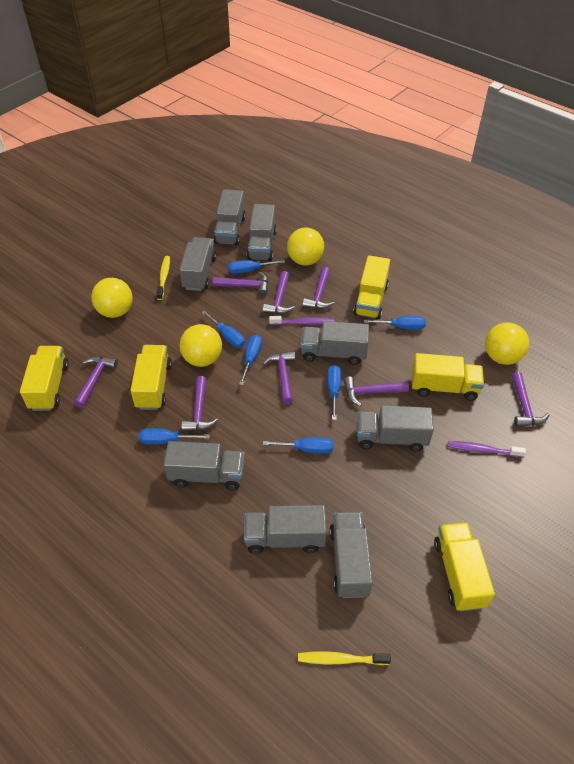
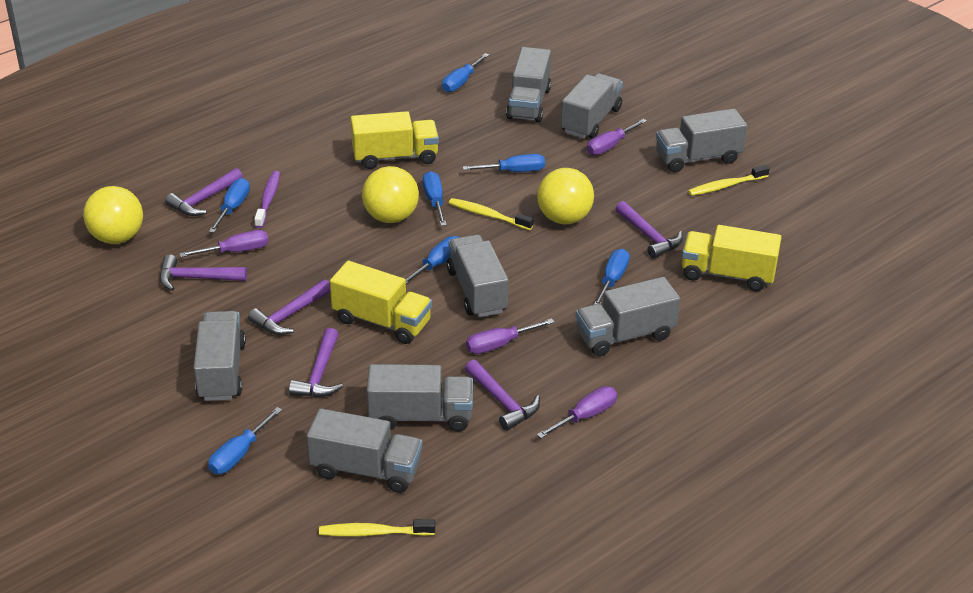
purple hammer: 8 -> 6
purple screwdriver: 0 -> 4
purple toothbrush: 2 -> 1
yellow ball: 4 -> 3
yellow toothbrush: 2 -> 3
yellow truck: 5 -> 3

